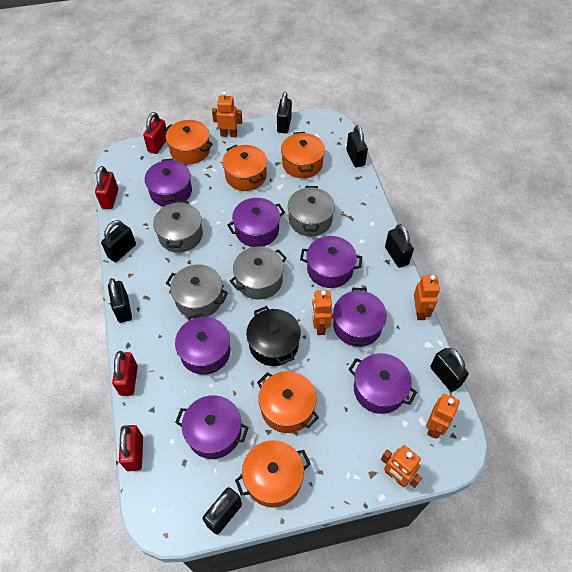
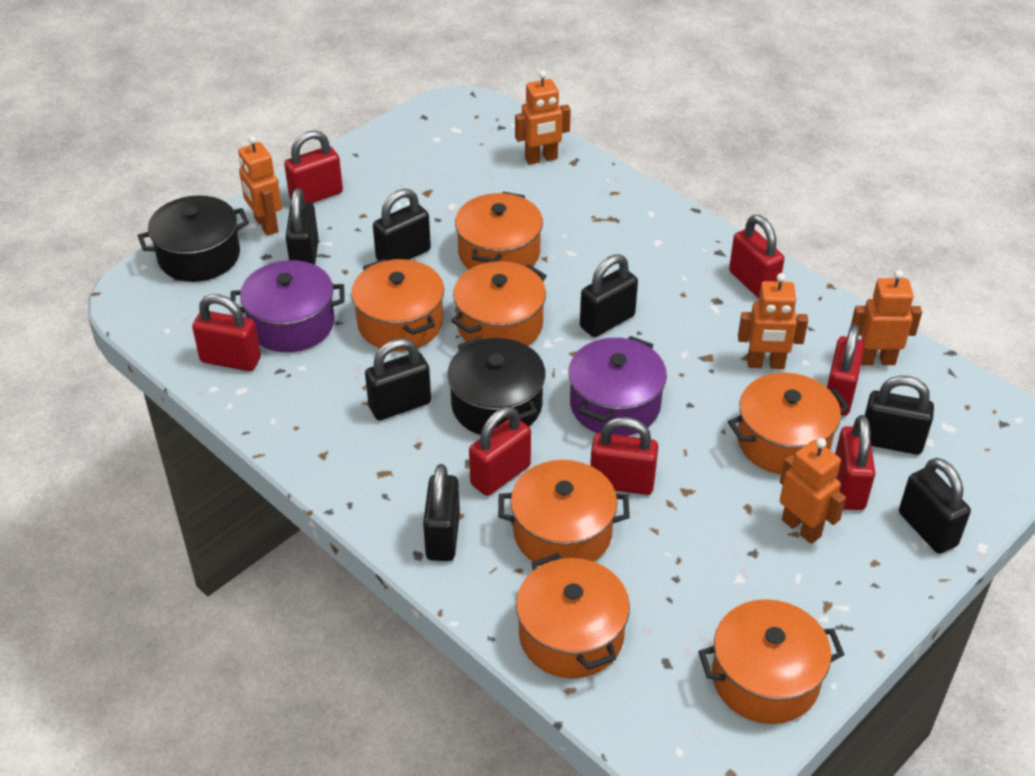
black pot: 1 -> 2
grey pot: 4 -> 0
orange pot: 5 -> 7
purple pot: 7 -> 2
red padlock: 4 -> 7

